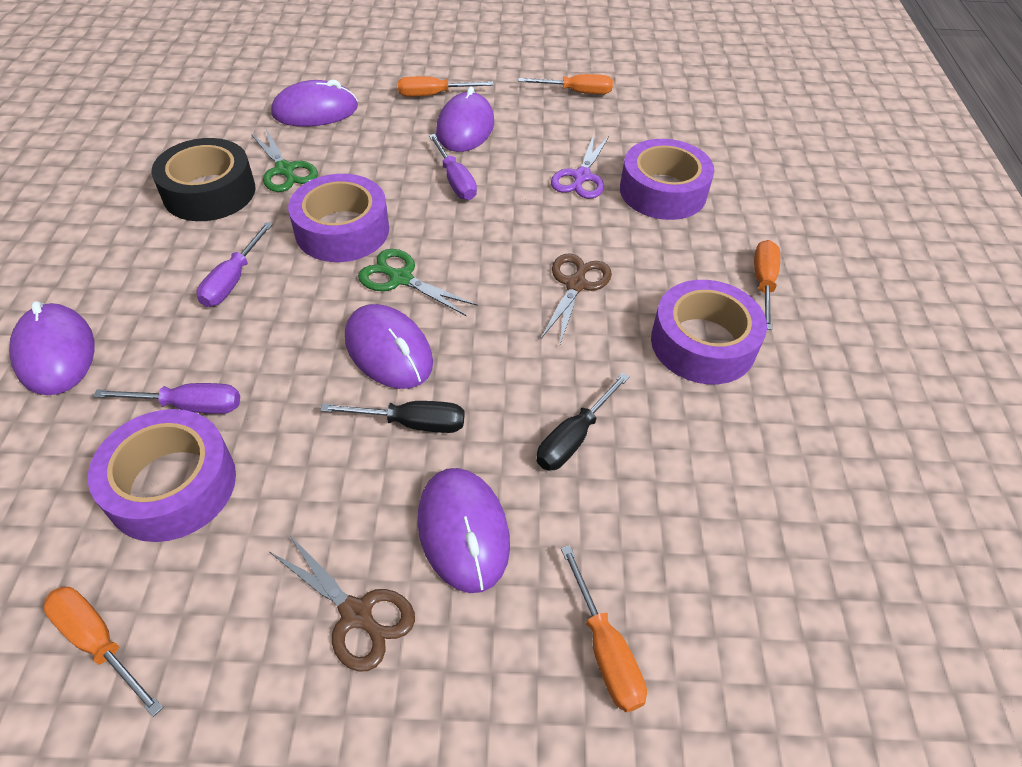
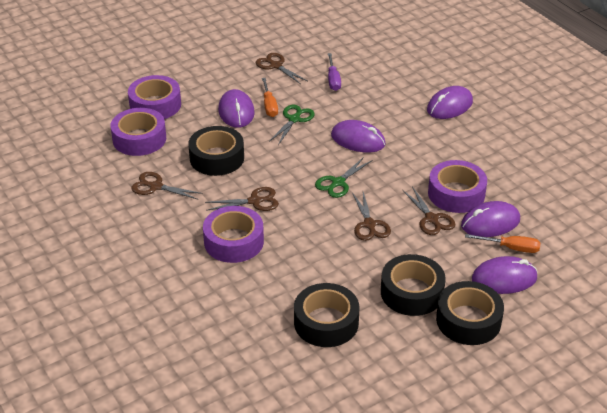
black screwdriver: 2 -> 0
black tape: 1 -> 4
brown scissors: 2 -> 5
orange screwdriver: 5 -> 2
purple scissors: 1 -> 0
purple screwdriver: 3 -> 1

